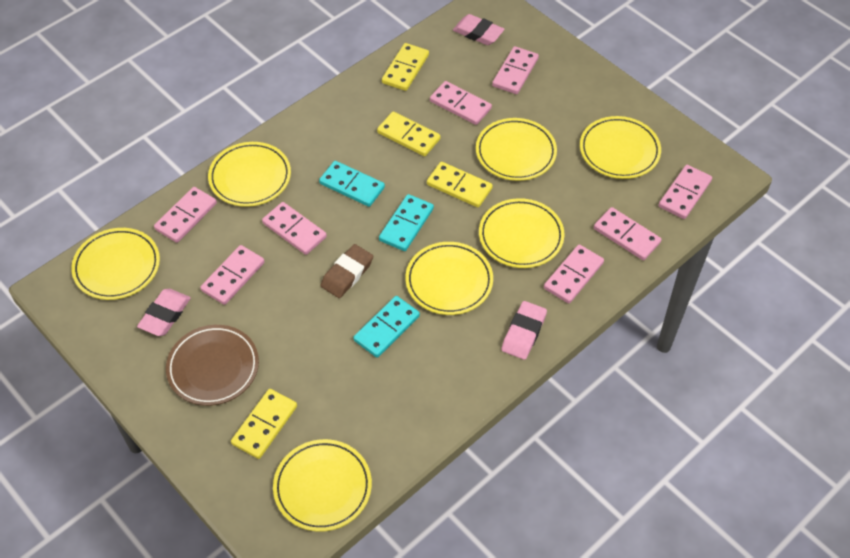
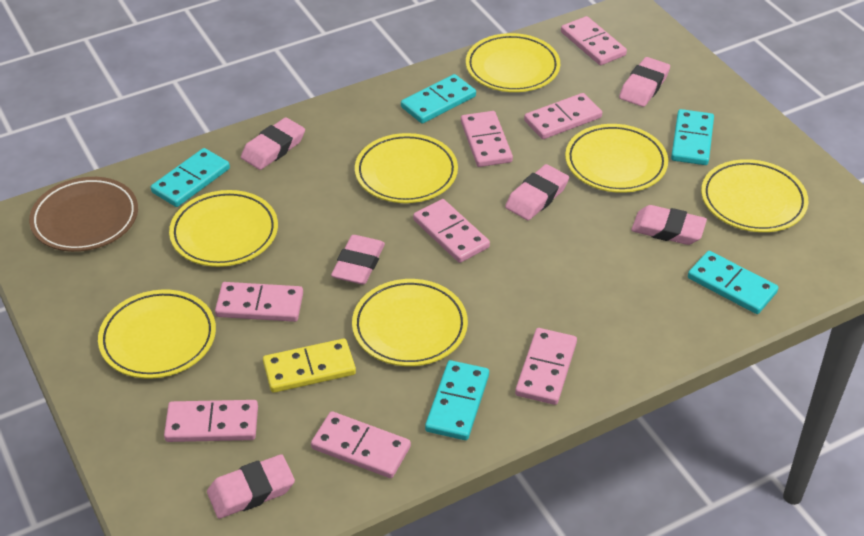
brown eraser: 1 -> 0
pink eraser: 3 -> 6
turquoise domino: 3 -> 5
yellow domino: 4 -> 1

